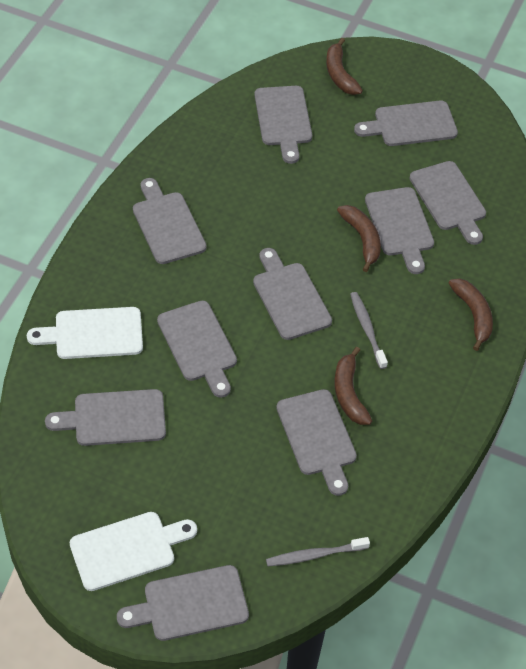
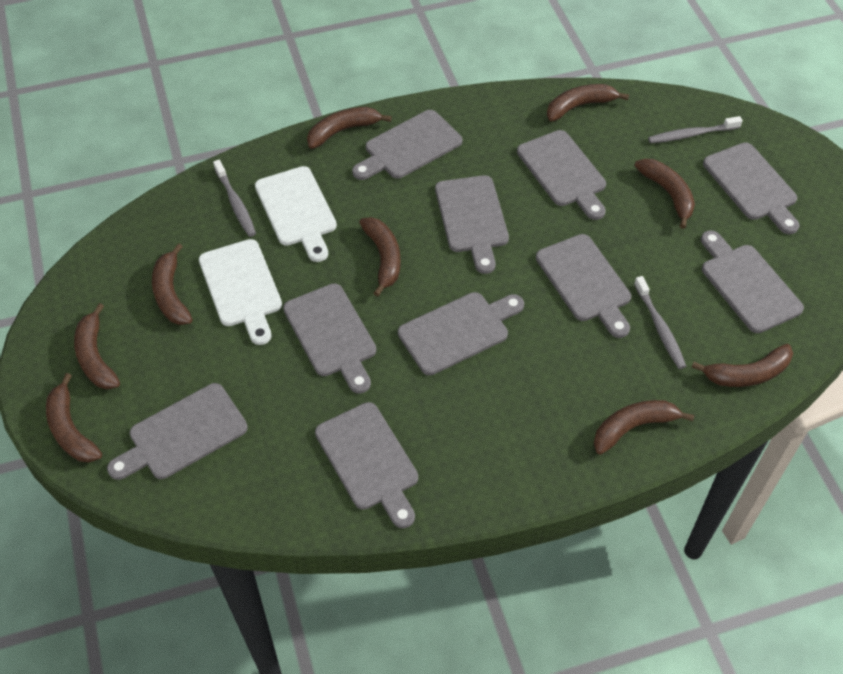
brown banana: 4 -> 9
grey toothbrush: 2 -> 3

